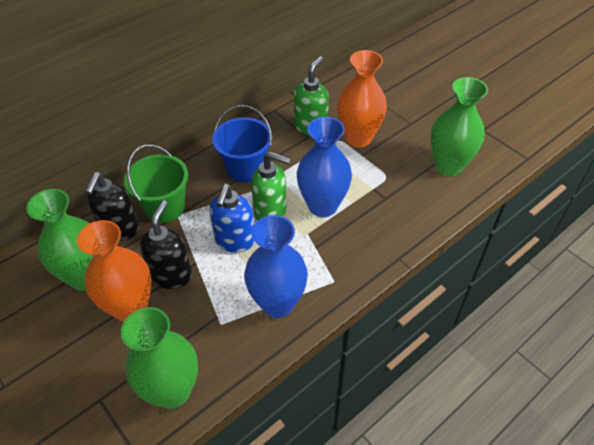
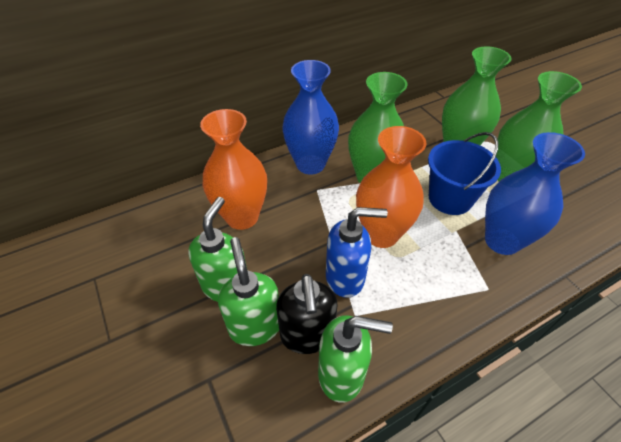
black soap dispenser: 2 -> 1
green bucket: 1 -> 0
green soap dispenser: 2 -> 3

